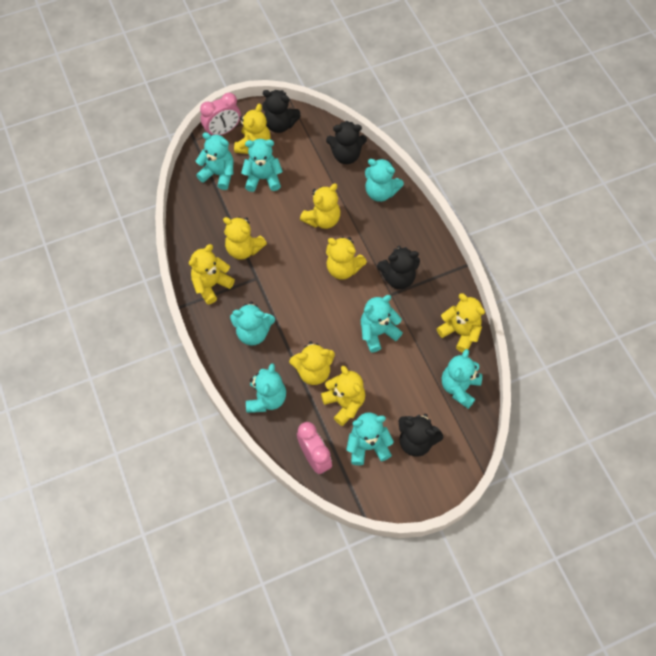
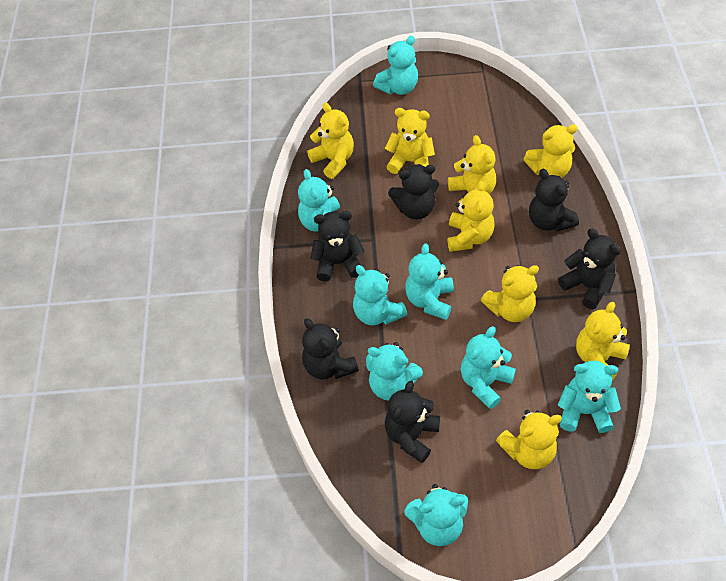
black teddy bear: 4 -> 6
pink clock: 2 -> 0

